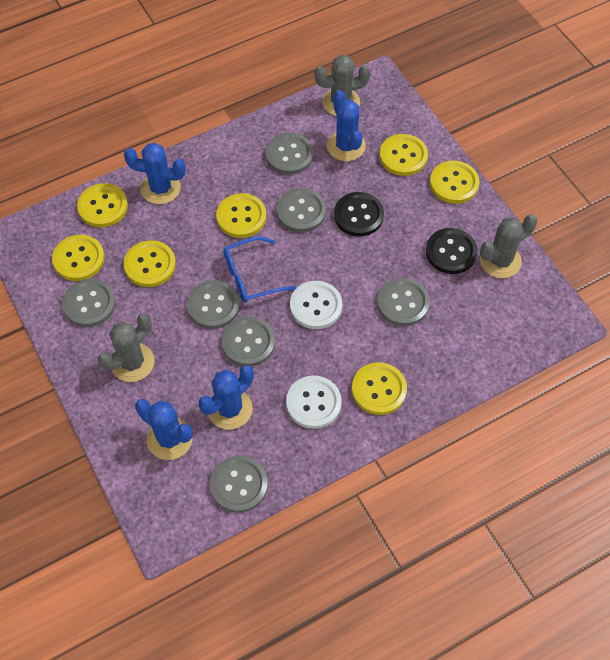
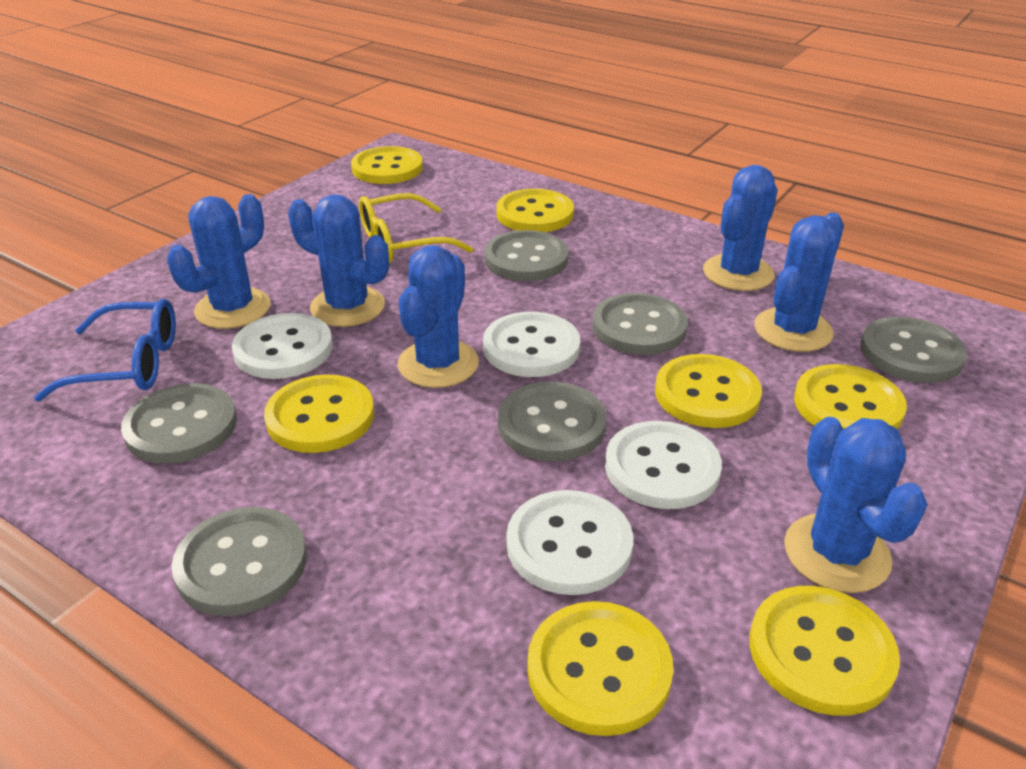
black button: 2 -> 0
blue cactus: 4 -> 6
grey button: 7 -> 6
grey cactus: 3 -> 0
white button: 2 -> 4
yellow glasses: 0 -> 1

